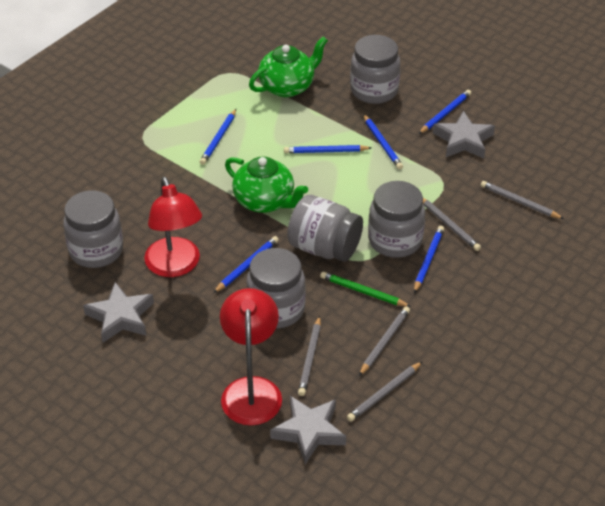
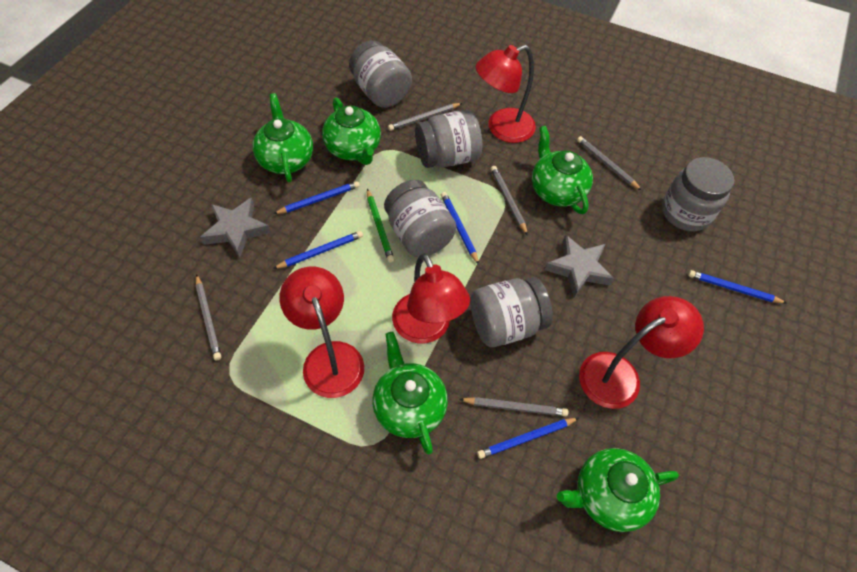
blue pencil: 6 -> 5
green teapot: 2 -> 5
grey star: 3 -> 2
red lamp: 2 -> 4

